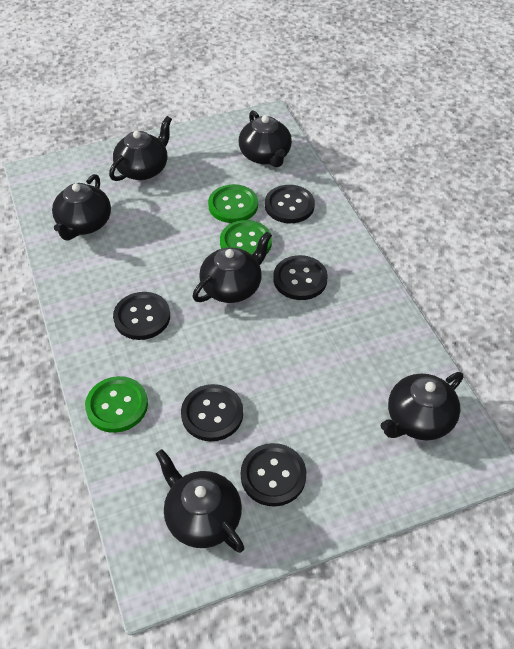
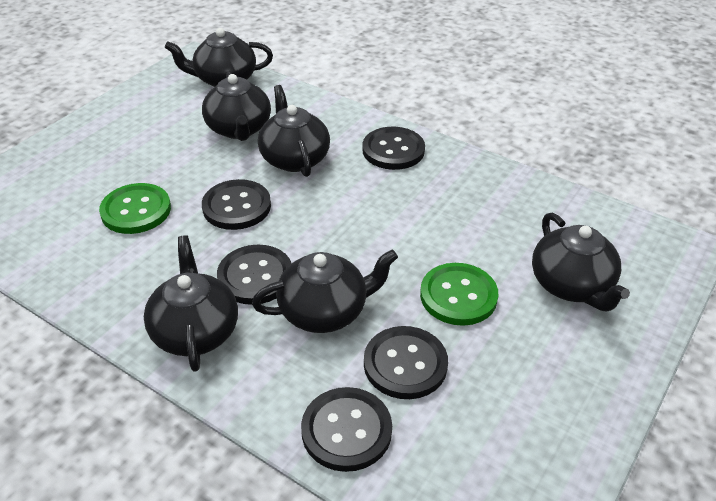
green button: 3 -> 2

